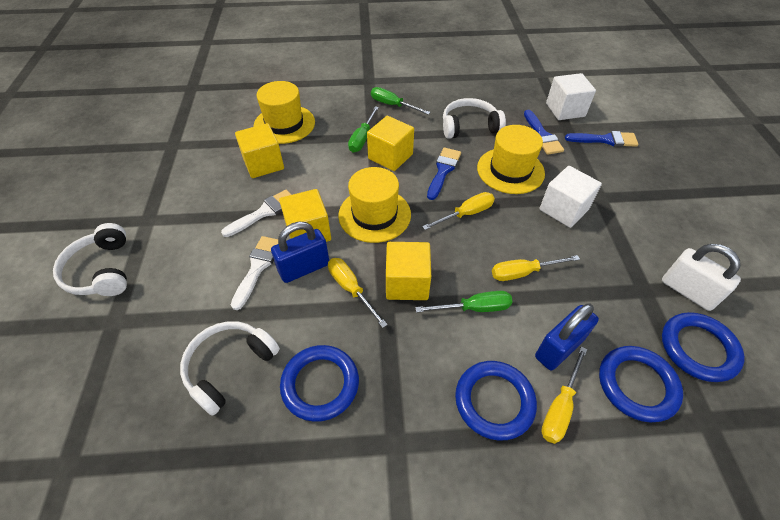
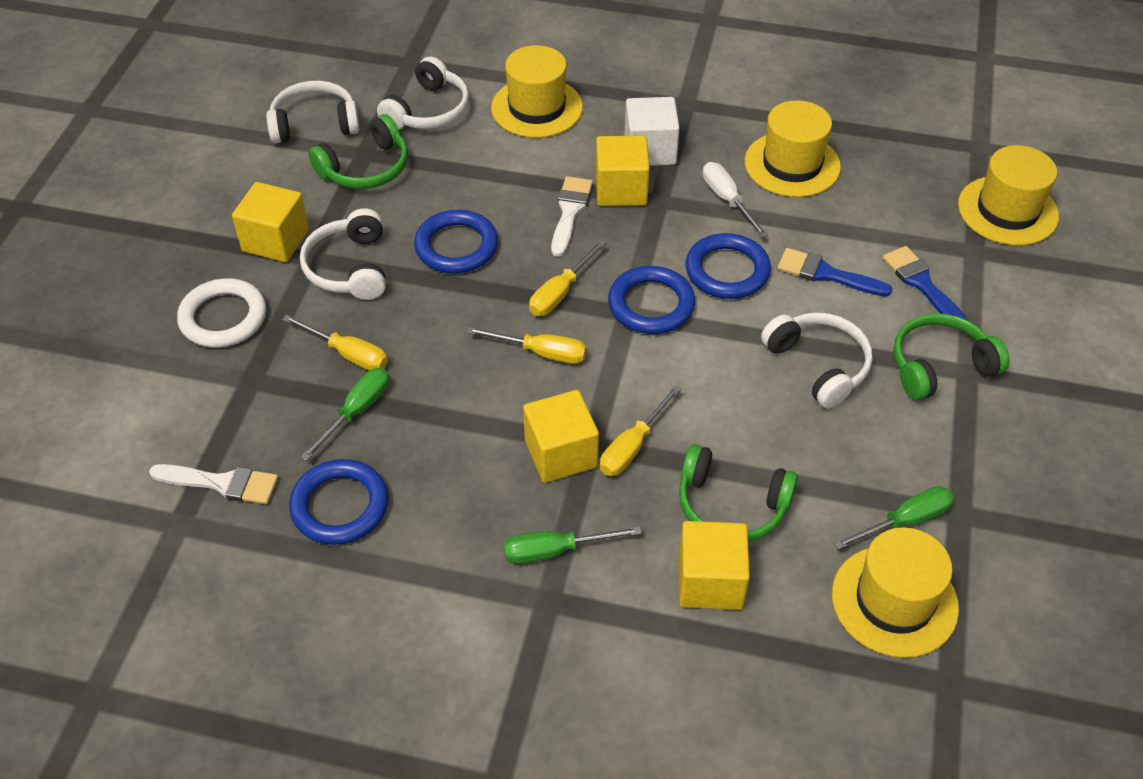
blue brush: 3 -> 2
blue padlock: 2 -> 0
green headphones: 0 -> 3
white cube: 2 -> 1
white headphones: 3 -> 4
white padlock: 1 -> 0
white ring: 0 -> 1
white screwdriver: 0 -> 1
yellow hat: 3 -> 4

